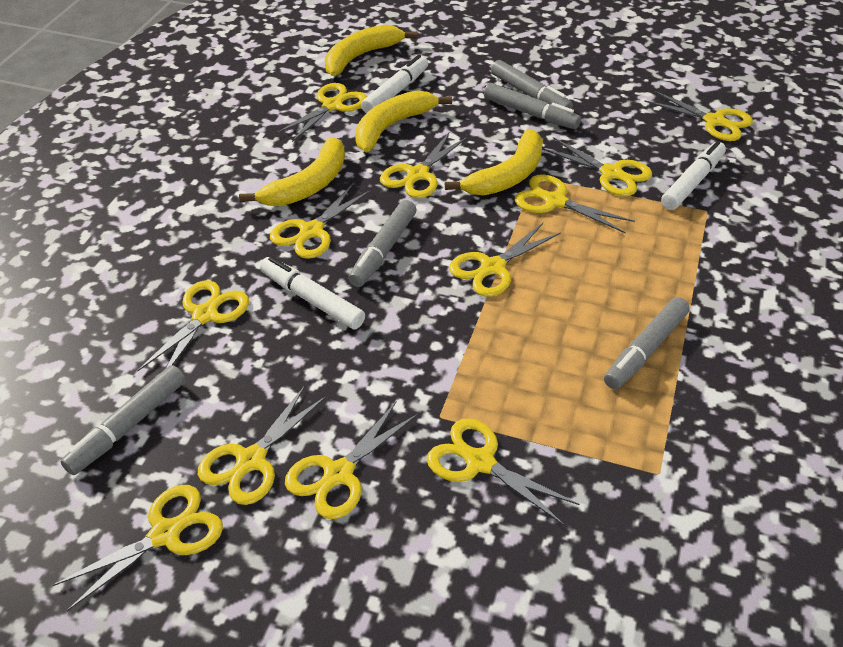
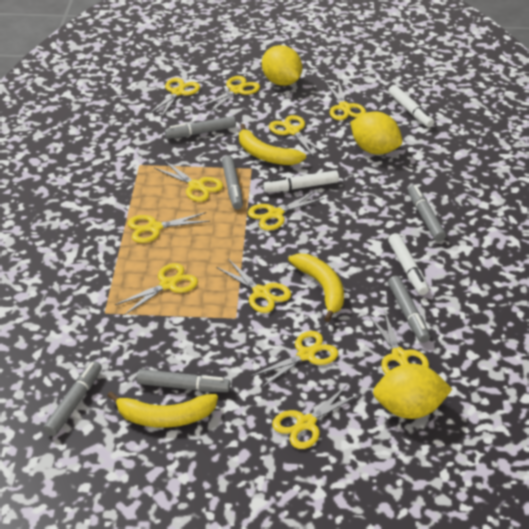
grey marker: 5 -> 6
yellow banana: 4 -> 3
yellow lemon: 0 -> 3

